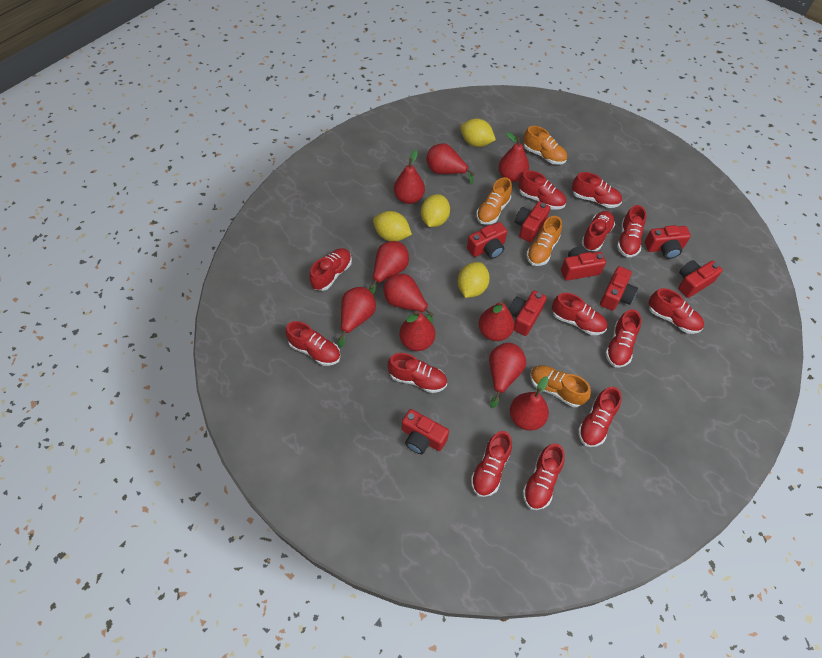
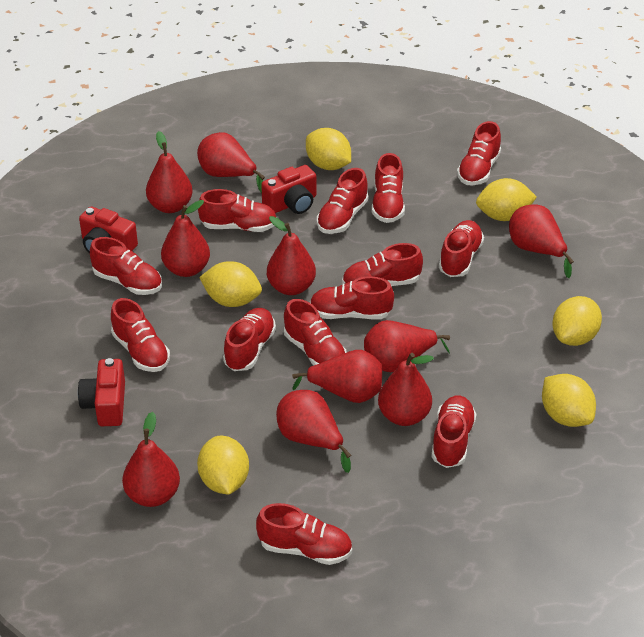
orange shoe: 4 -> 0
red camera: 8 -> 3
yellow lemon: 4 -> 6

